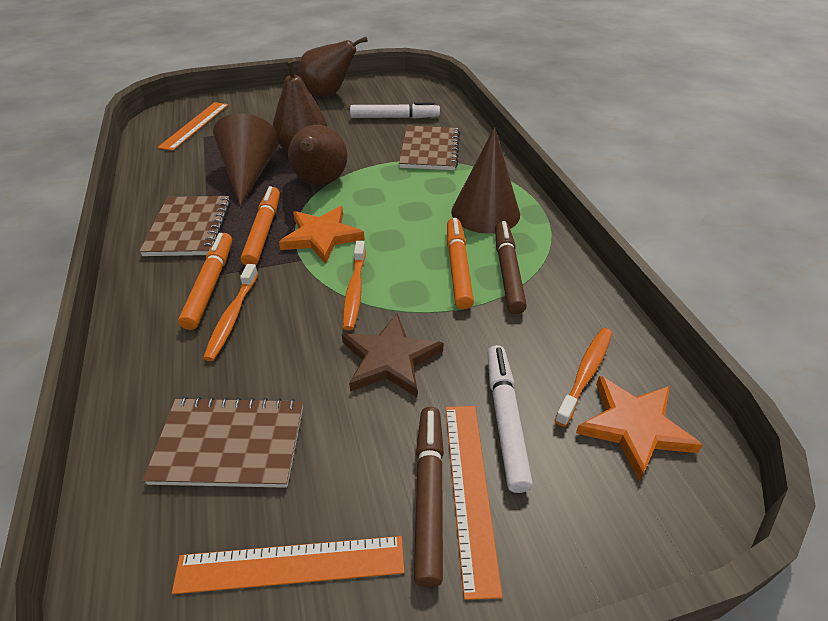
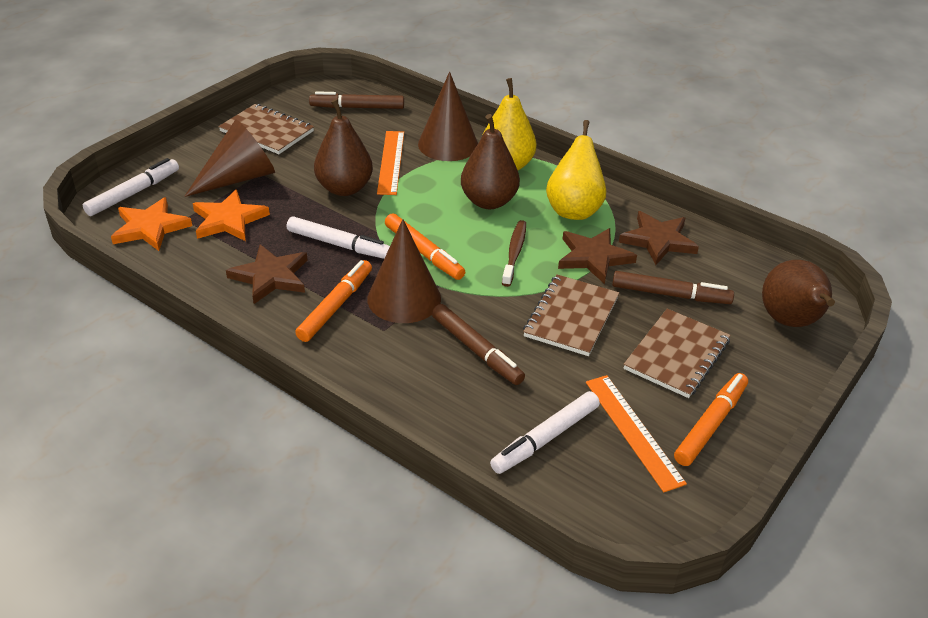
brown cone: 2 -> 3
brown marker: 2 -> 3
brown star: 1 -> 3
brown toothbrush: 0 -> 1
orange ruler: 3 -> 2
orange toothbrush: 3 -> 0
white marker: 2 -> 3
yellow pear: 0 -> 2

